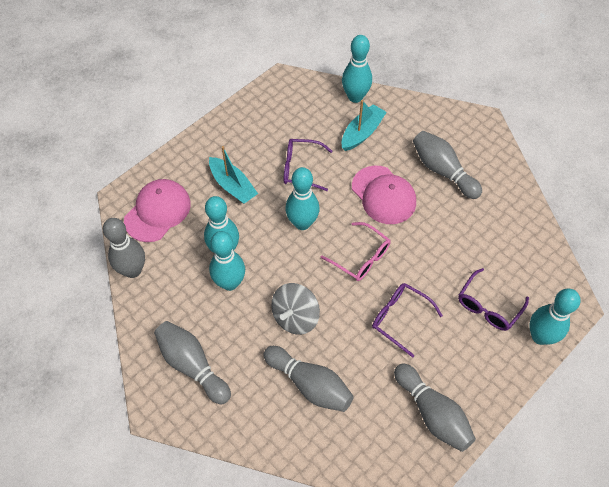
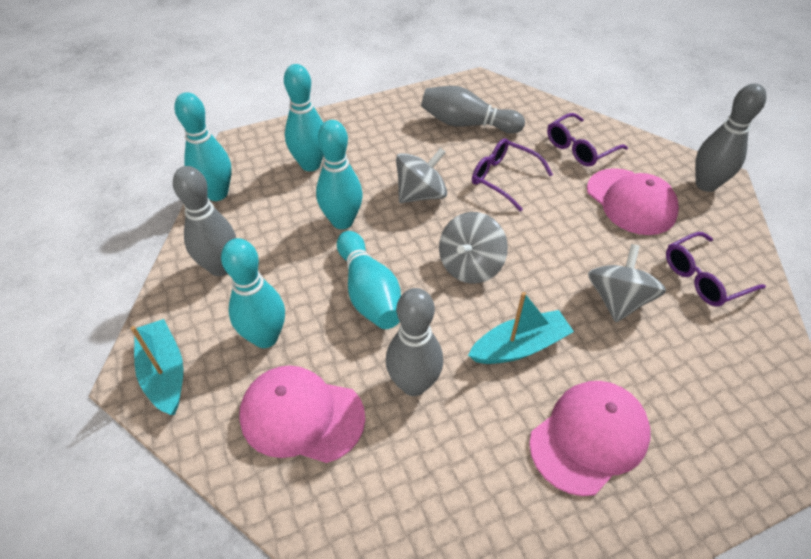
grey bowling pin: 5 -> 4
grey spinning top: 1 -> 3
pink cap: 2 -> 3
pink glasses: 1 -> 0

